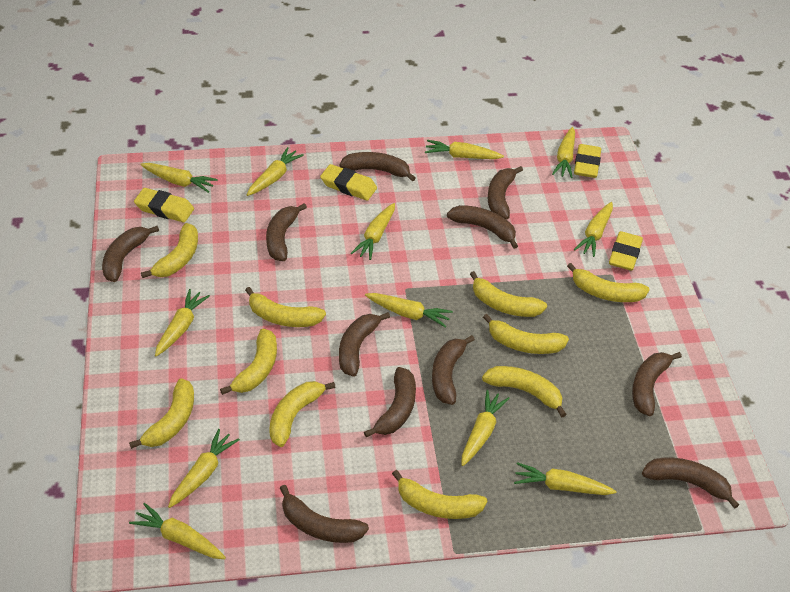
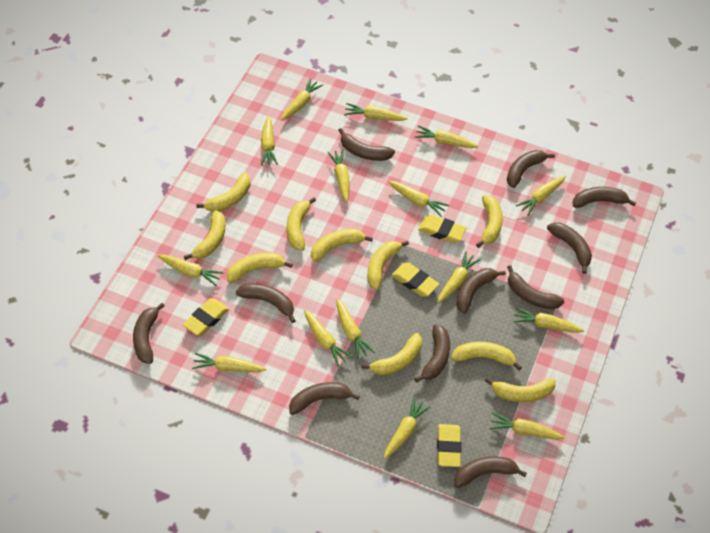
yellow carrot: 12 -> 15

